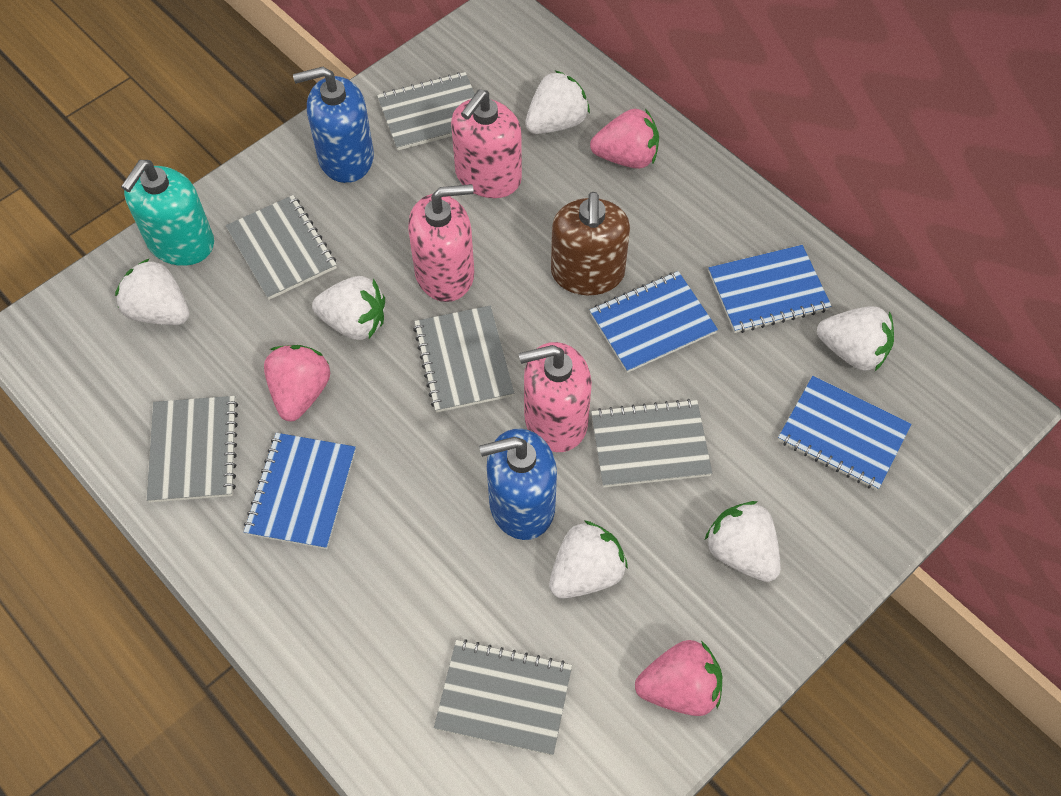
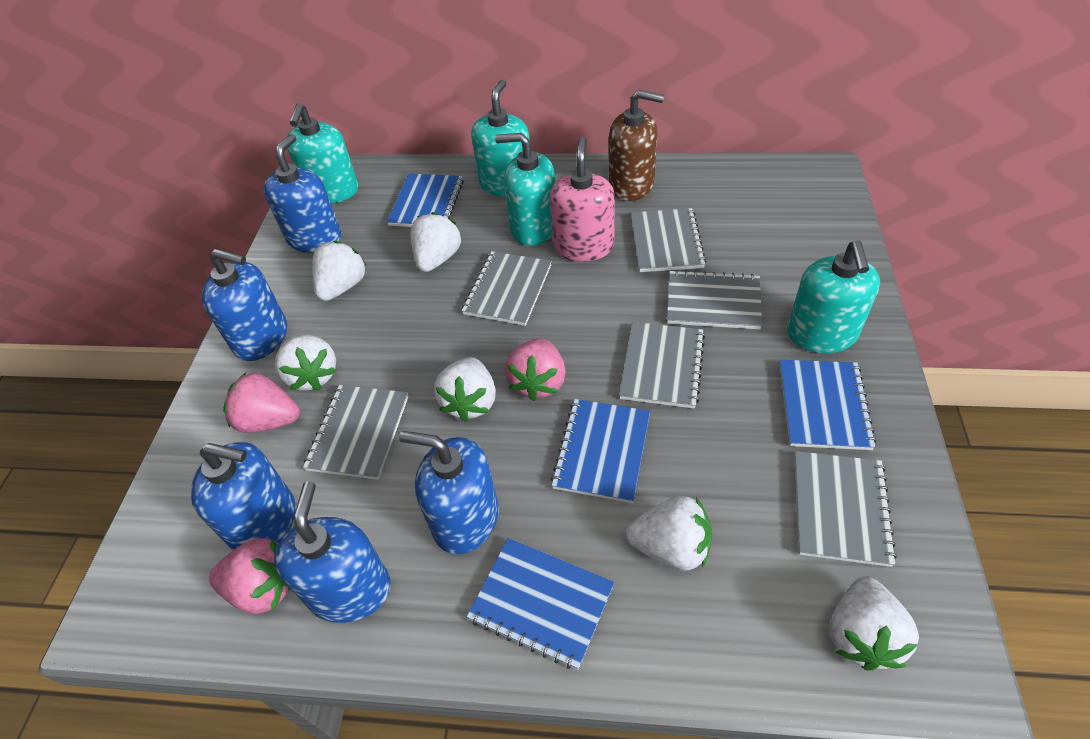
blue soap dispenser: 2 -> 5
pink soap dispenser: 3 -> 1
turquoise soap dispenser: 1 -> 4

